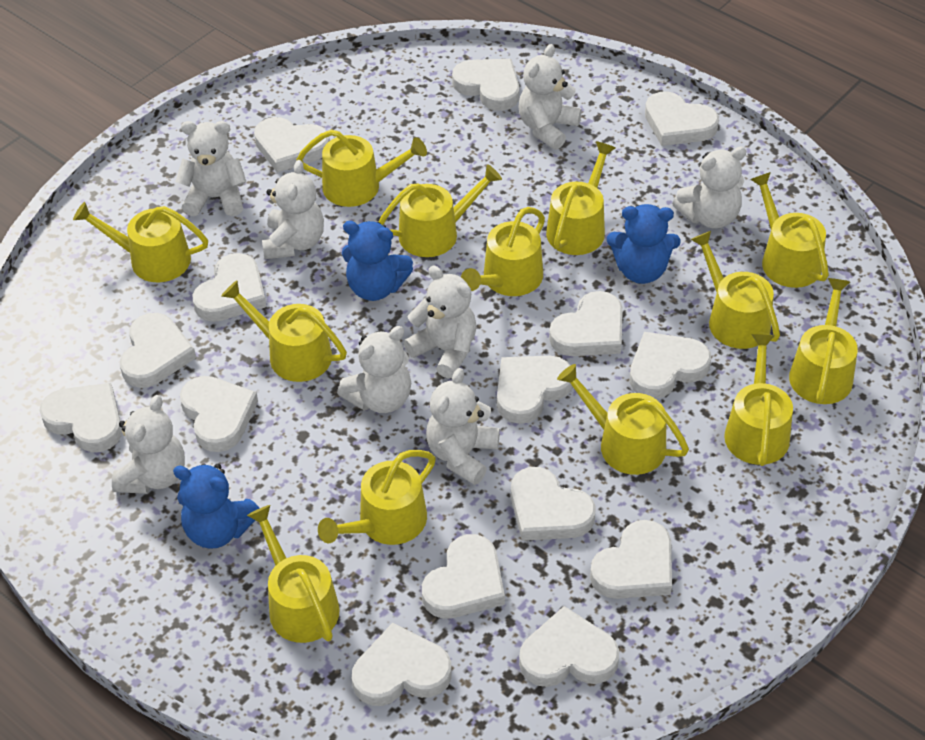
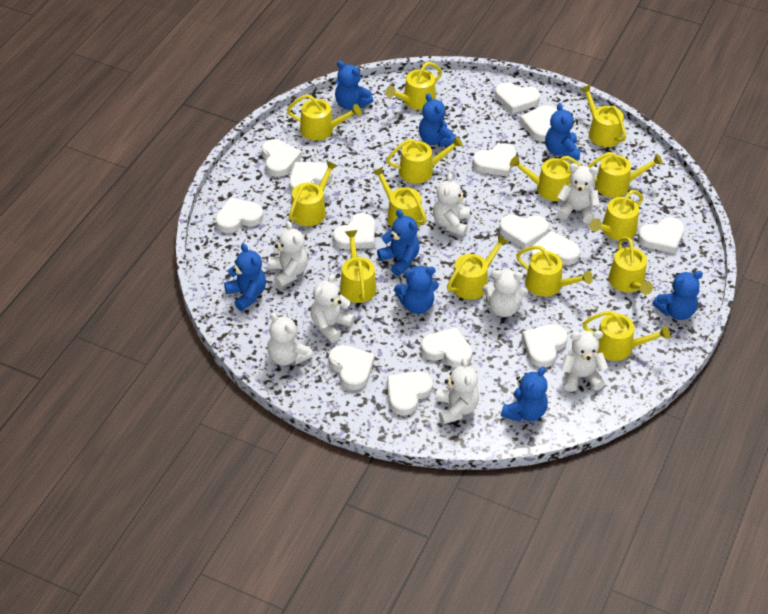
blue teddy bear: 3 -> 8
white heart: 15 -> 14
yellow watering can: 13 -> 14

